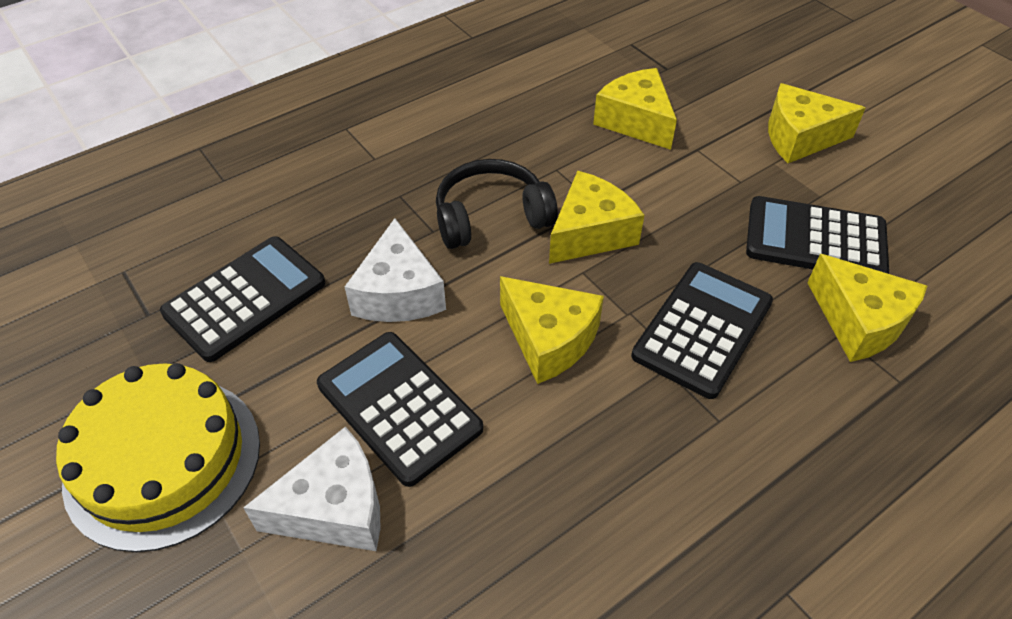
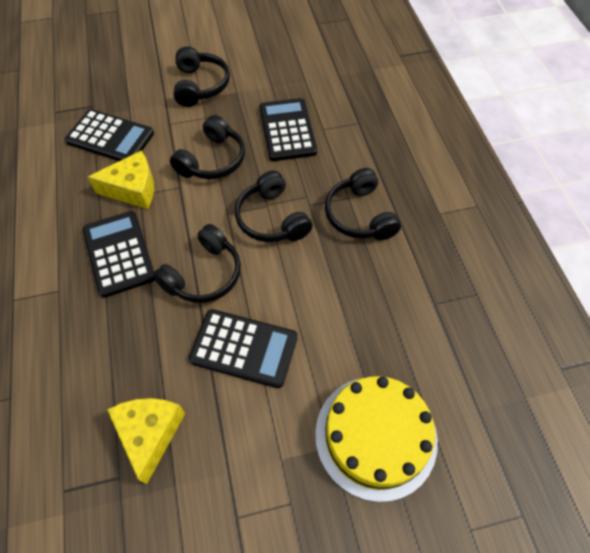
black headphones: 1 -> 5
white cheese: 2 -> 0
yellow cheese: 5 -> 2

